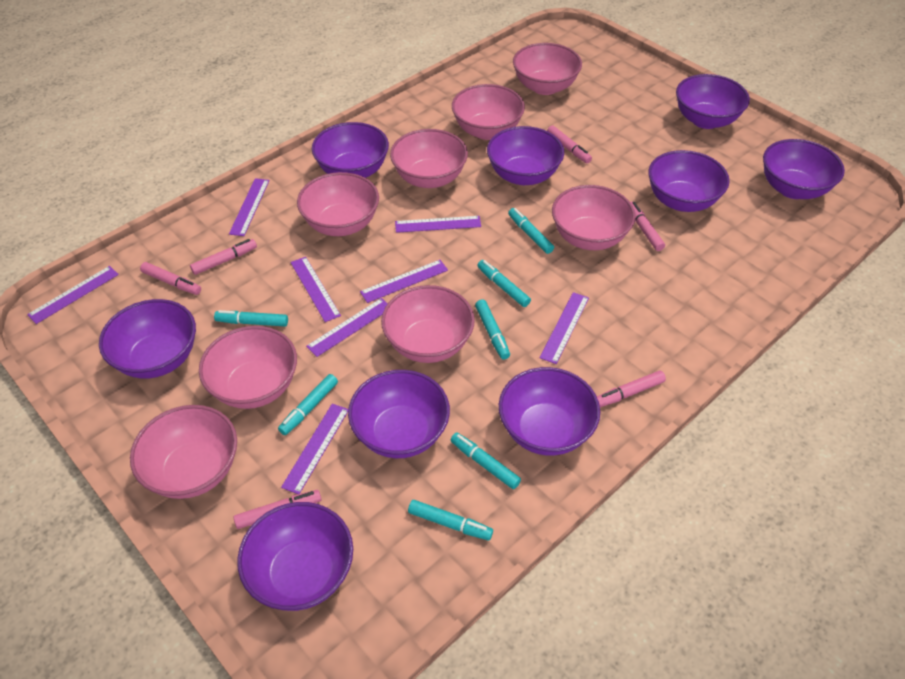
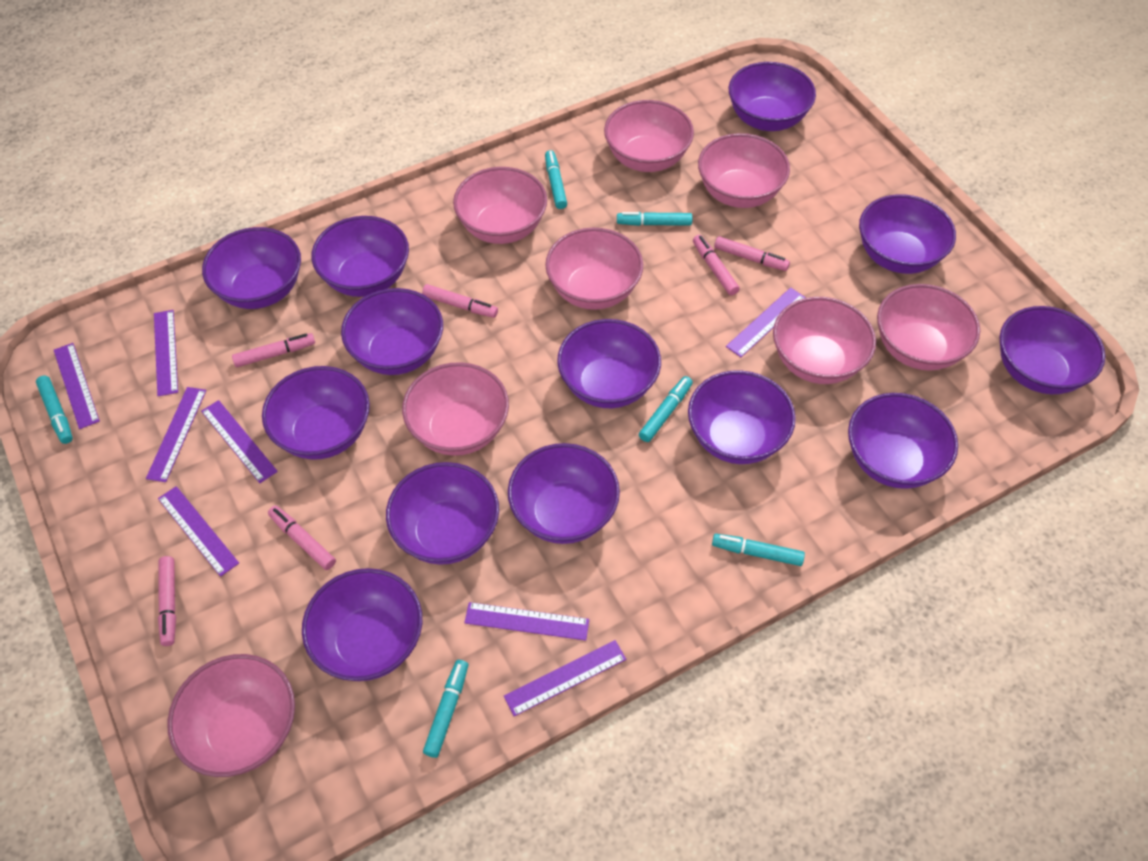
purple bowl: 9 -> 13
turquoise marker: 7 -> 6

